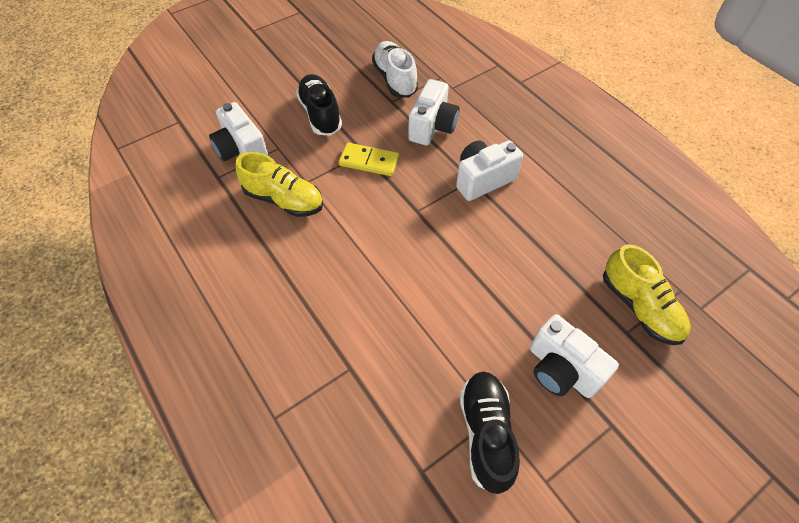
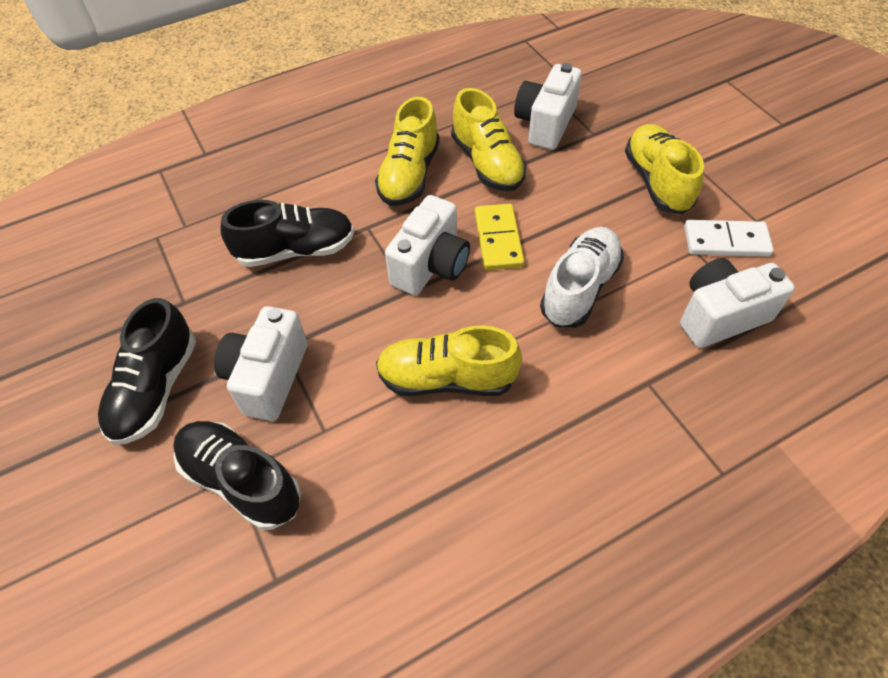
black shoe: 2 -> 3
white domino: 0 -> 1
yellow shoe: 2 -> 4

